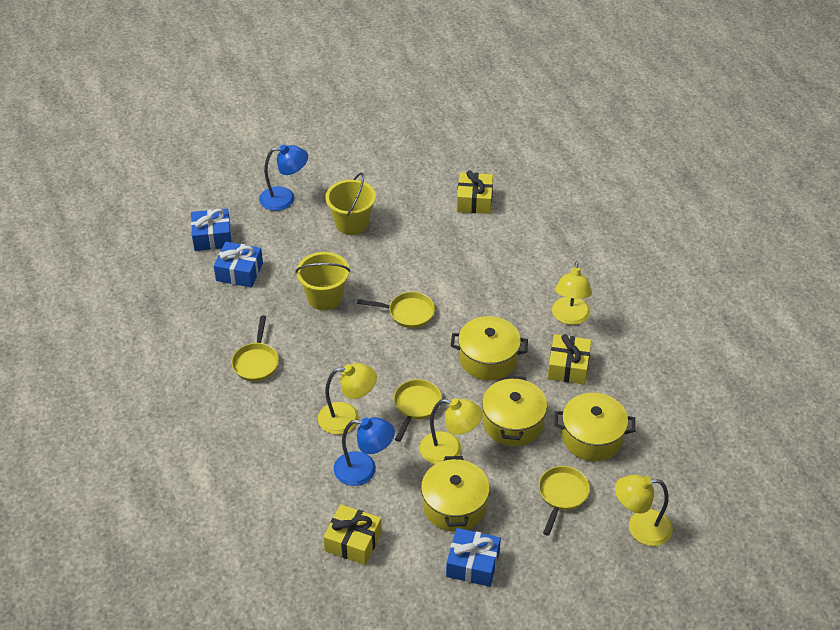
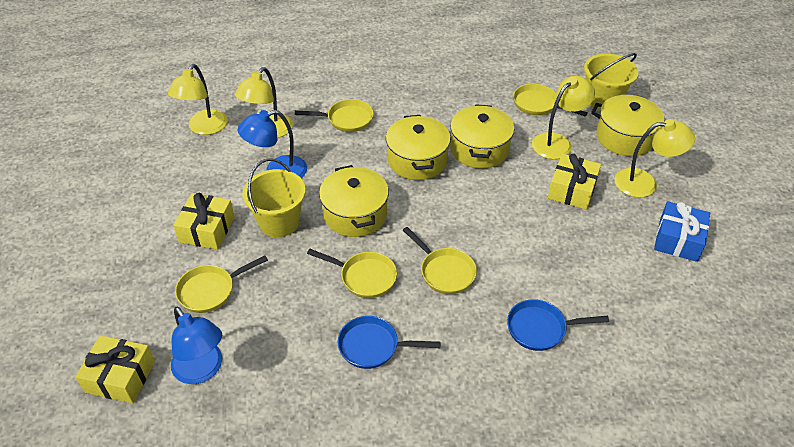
blue gift: 3 -> 1
blue pan: 0 -> 2
yellow pan: 4 -> 5

